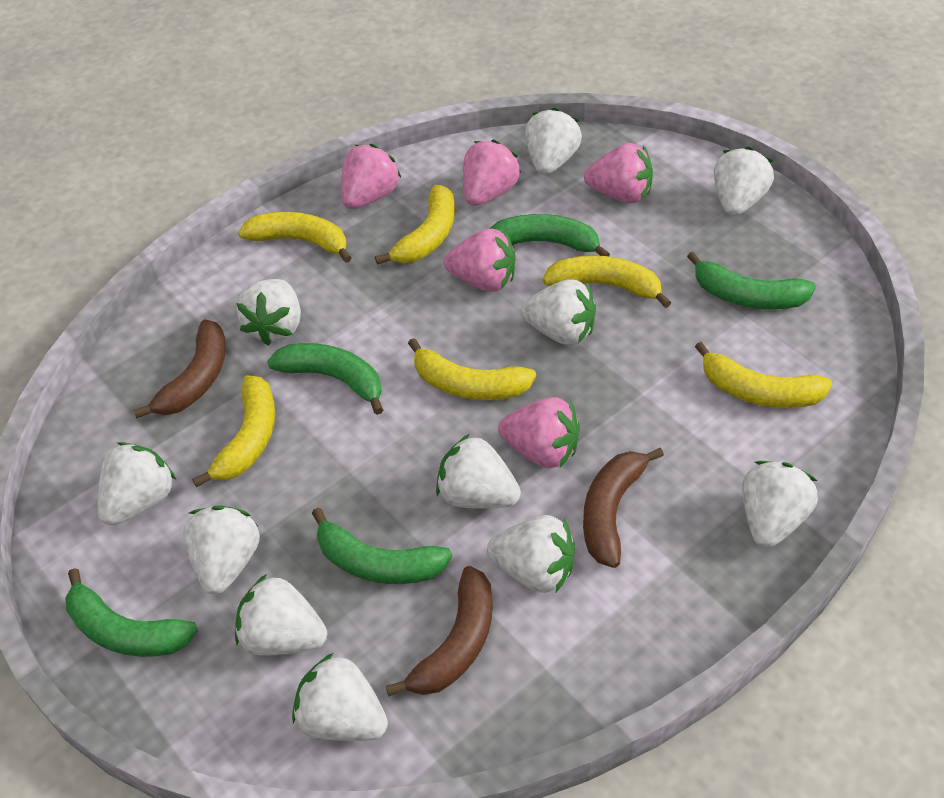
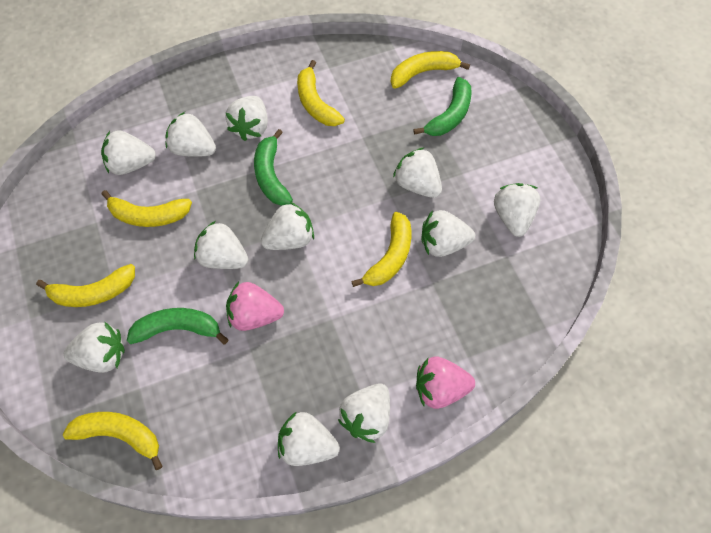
brown banana: 3 -> 0
green banana: 5 -> 3
pink strawberry: 5 -> 2

